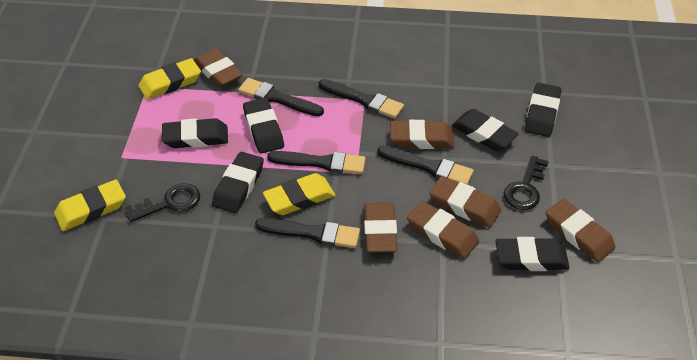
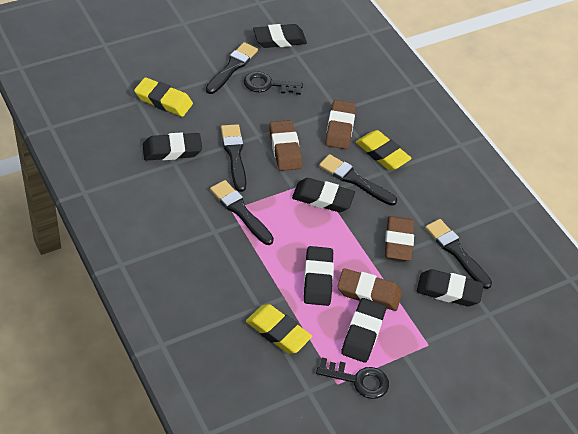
brown eraser: 6 -> 4

